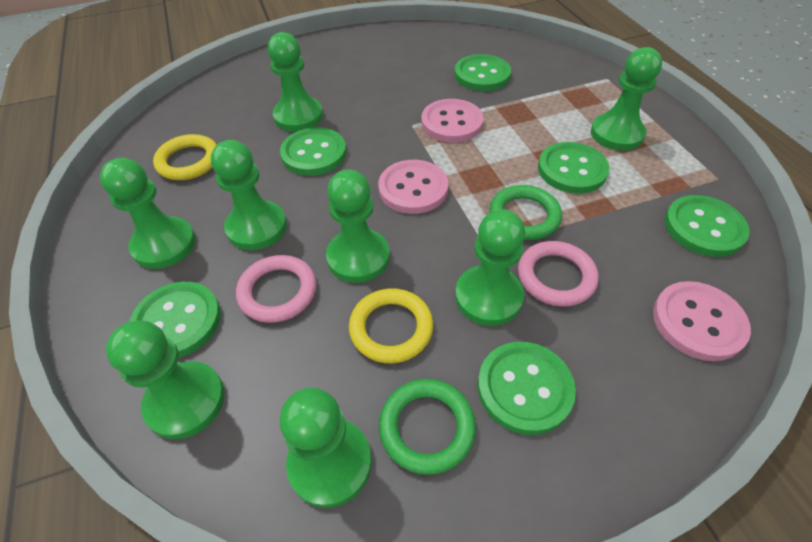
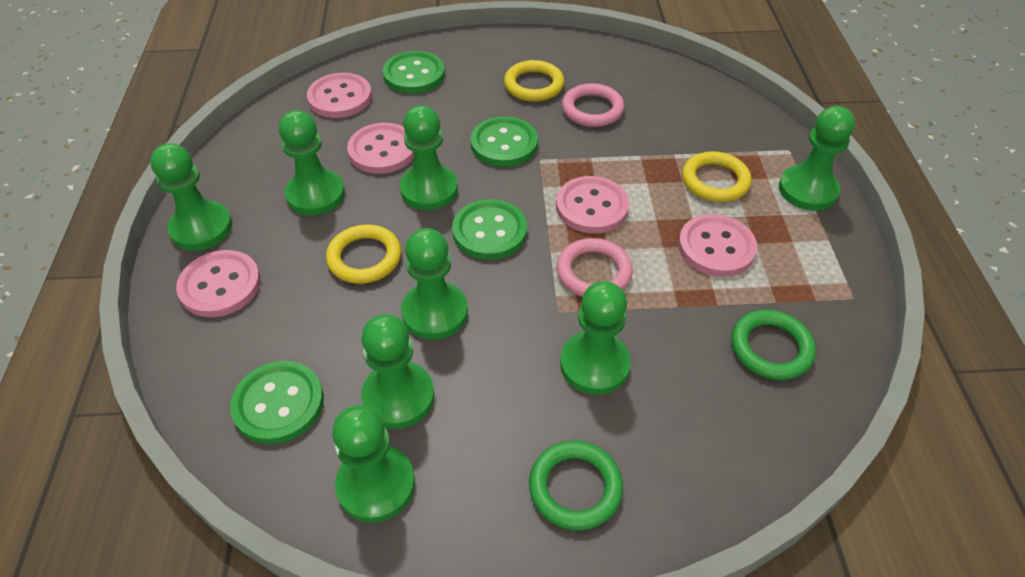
green button: 6 -> 4
pink button: 3 -> 5
yellow ring: 2 -> 3

